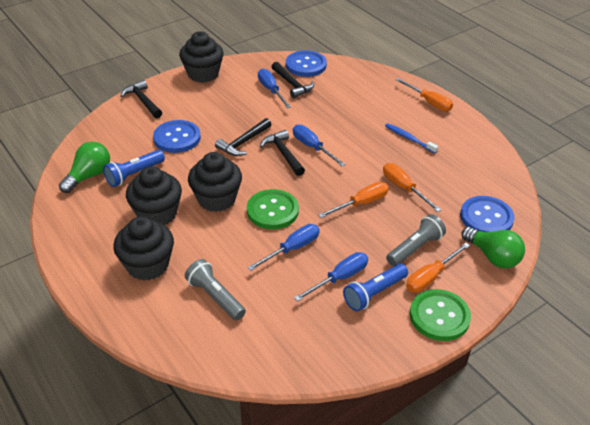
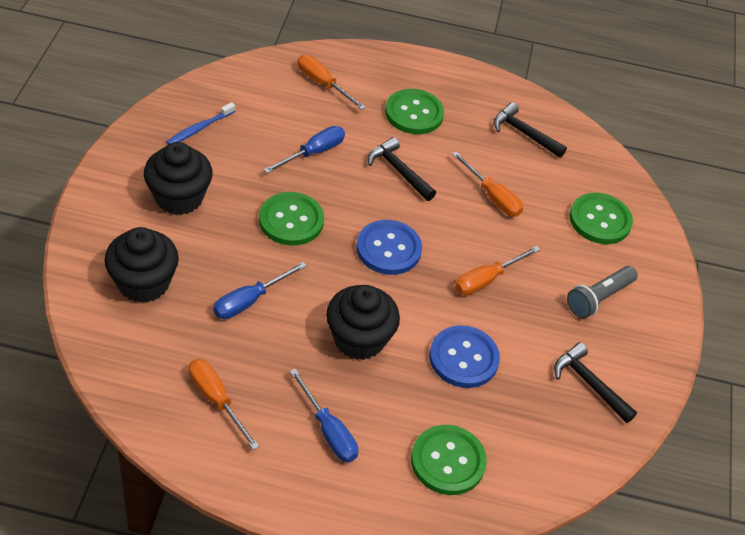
black cupcake: 4 -> 3
black hammer: 4 -> 3
blue button: 3 -> 2
blue flashlight: 2 -> 0
blue screwdriver: 4 -> 3
green button: 2 -> 4
green light bulb: 2 -> 0
grey flashlight: 2 -> 1

